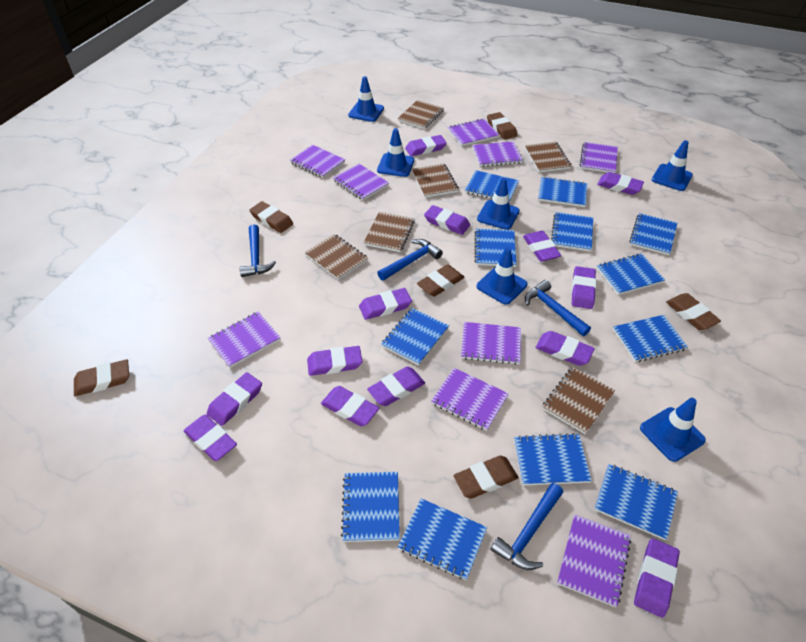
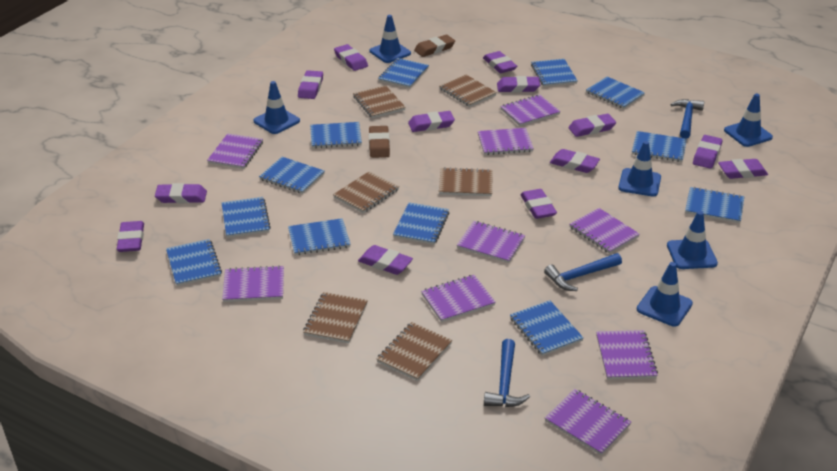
blue hammer: 4 -> 3
brown eraser: 6 -> 2

